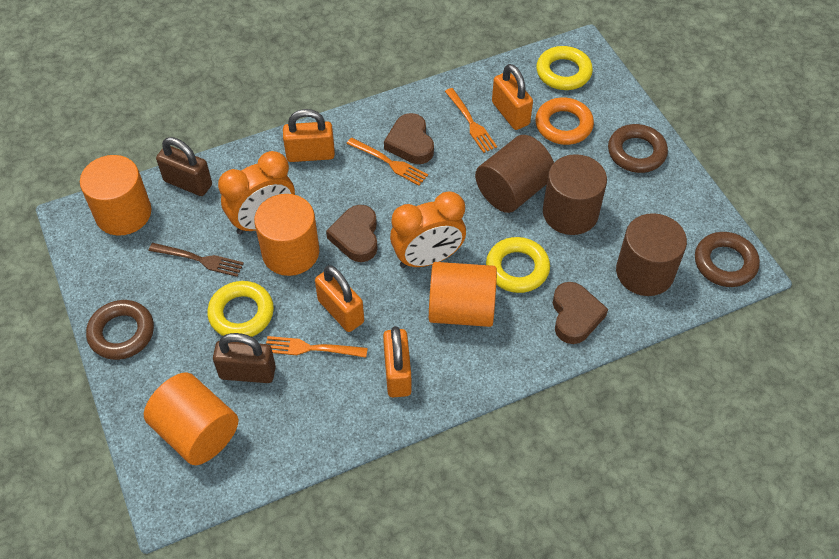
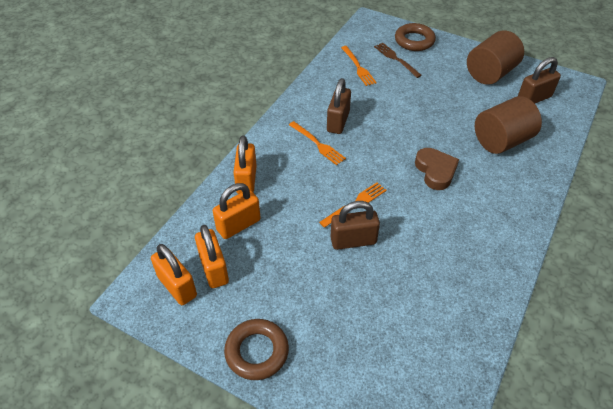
brown cylinder: 3 -> 2
brown heart: 3 -> 1
brown padlock: 2 -> 3
brown ring: 3 -> 2
orange clock: 2 -> 0
orange cylinder: 4 -> 0
orange ring: 1 -> 0
yellow ring: 3 -> 0

